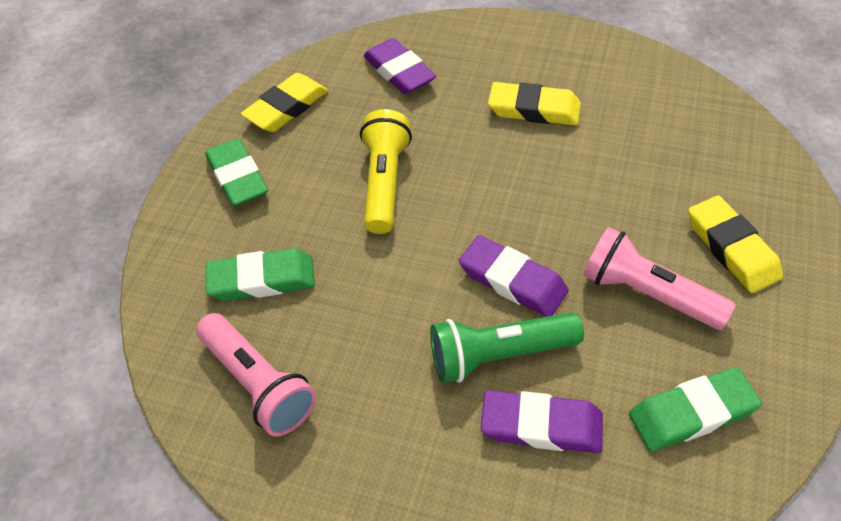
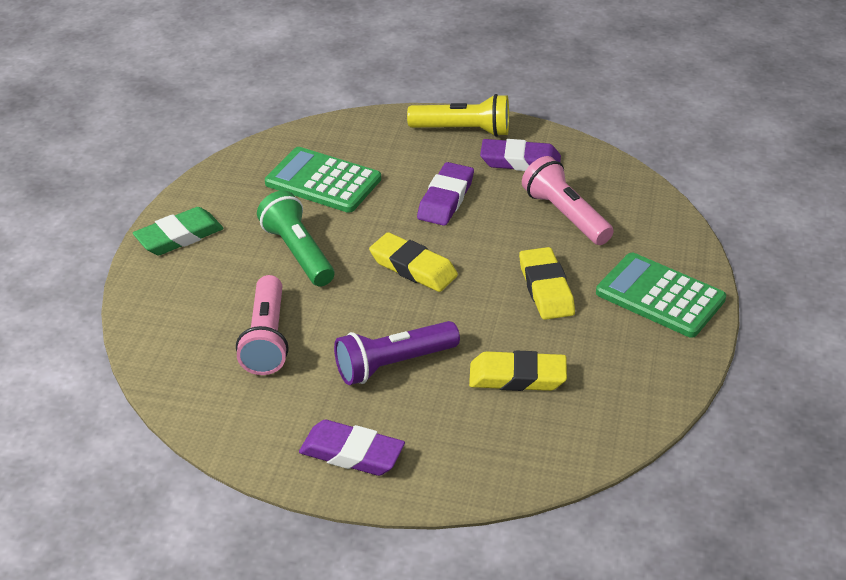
green calculator: 0 -> 2
green eraser: 3 -> 1
purple flashlight: 0 -> 1

